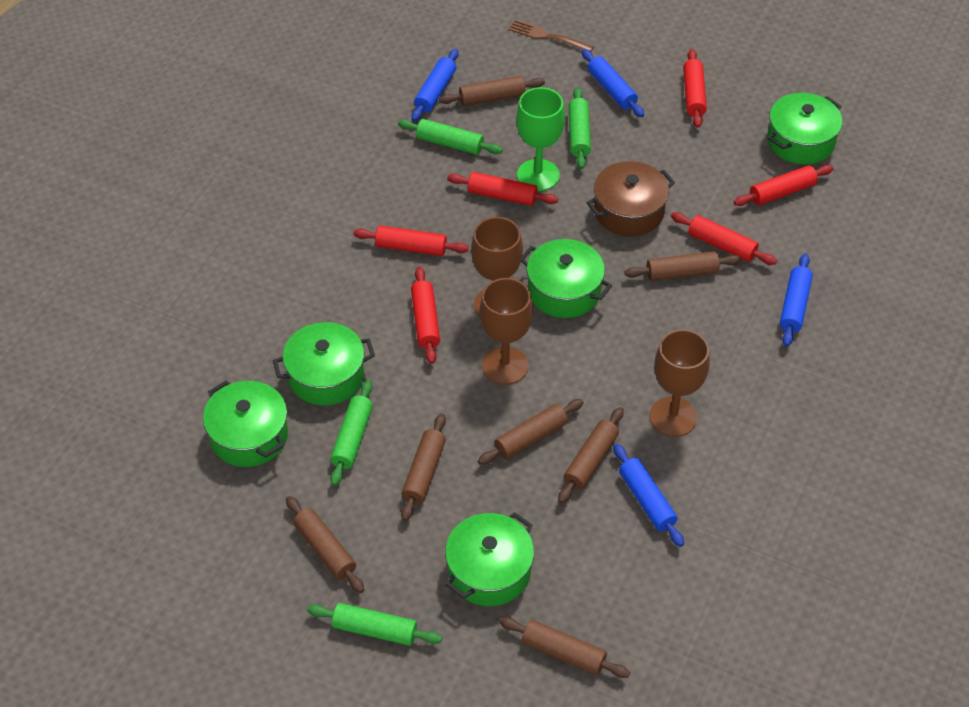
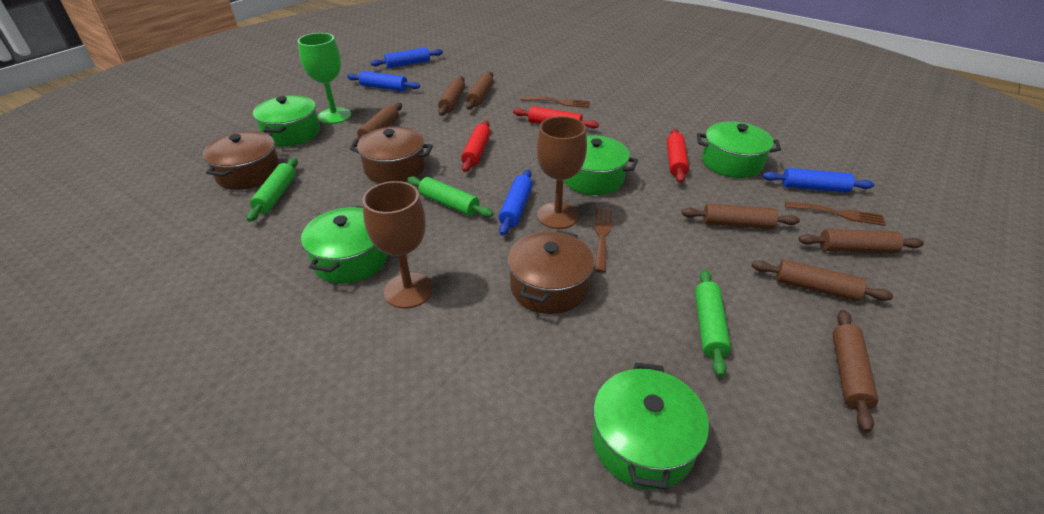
brown fork: 1 -> 3
brown goblet: 3 -> 2
brown pot: 1 -> 3
green rolling pin: 4 -> 3
red rolling pin: 6 -> 3

